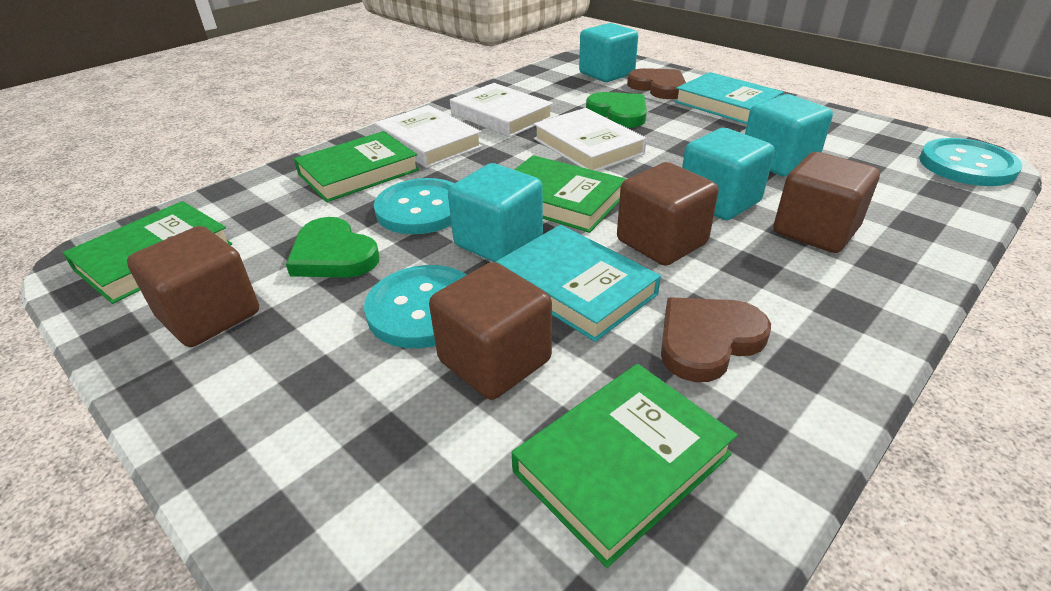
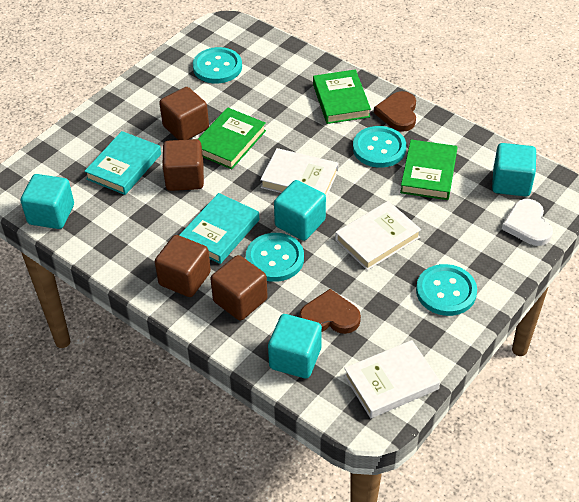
green book: 4 -> 3
green heart: 2 -> 0
turquoise button: 3 -> 4
white heart: 0 -> 1

